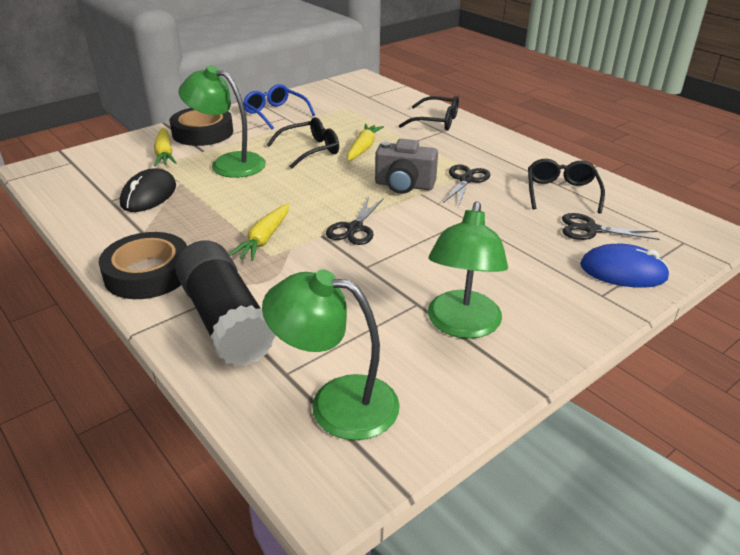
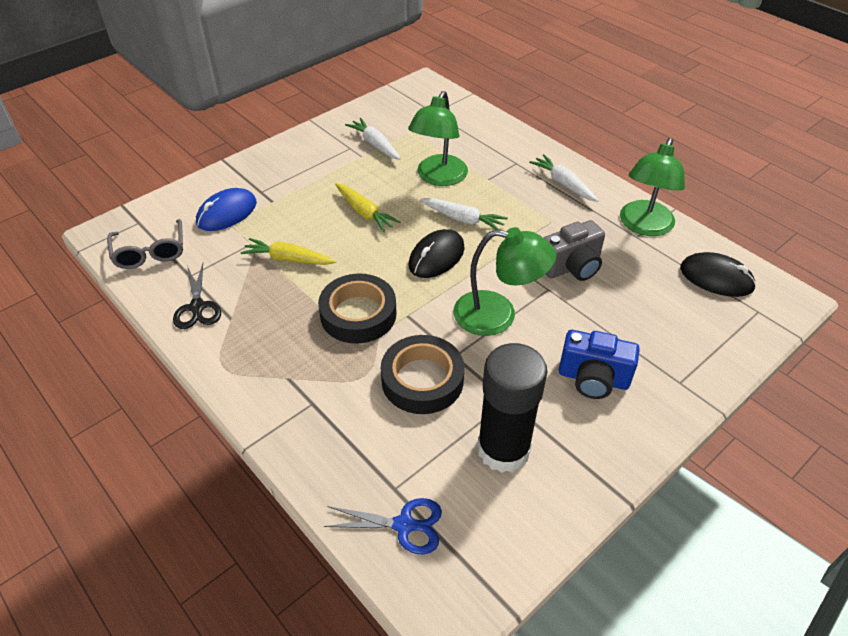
black glasses: 3 -> 0
black mouse: 1 -> 2
black scissors: 3 -> 1
blue camera: 0 -> 1
blue glasses: 1 -> 0
blue scissors: 0 -> 1
grey glasses: 0 -> 1
white carrot: 0 -> 3
yellow carrot: 3 -> 2

